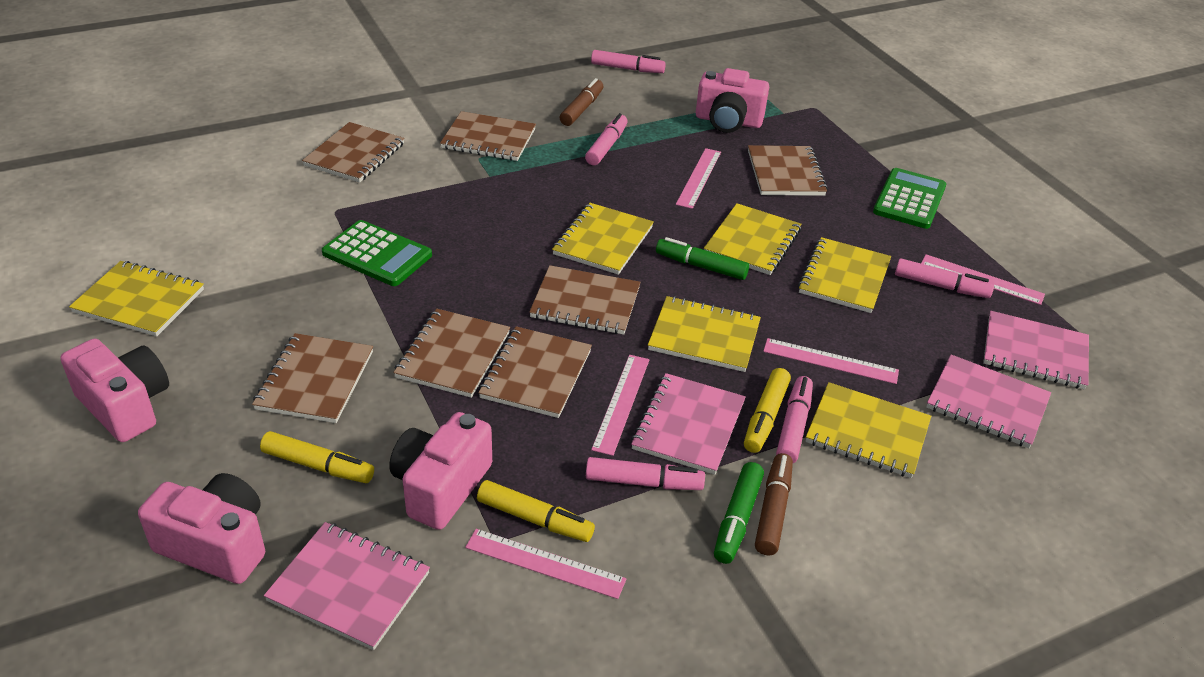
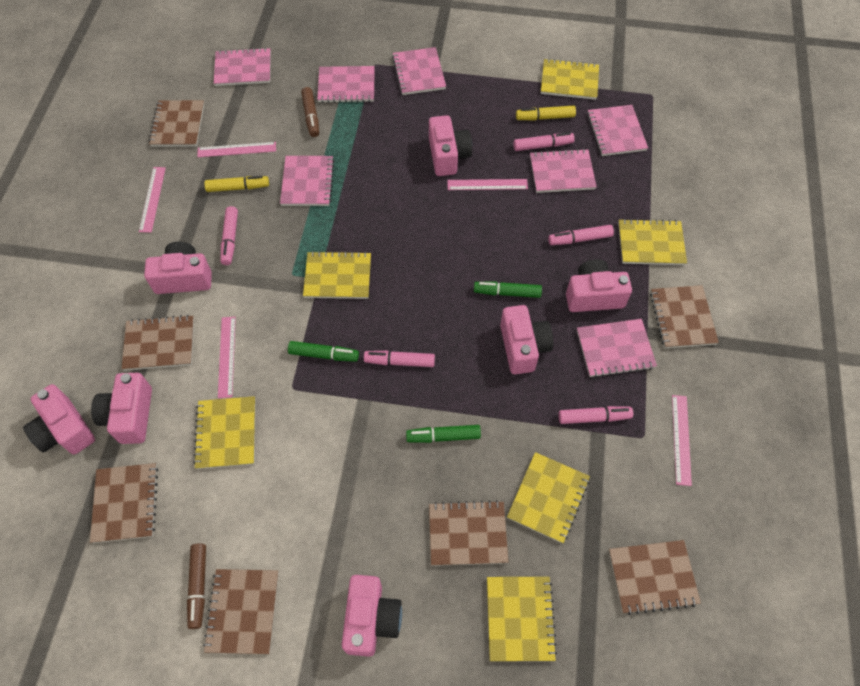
green calculator: 2 -> 0
green marker: 2 -> 3
pink camera: 4 -> 7
pink notebook: 4 -> 7
yellow marker: 3 -> 2

